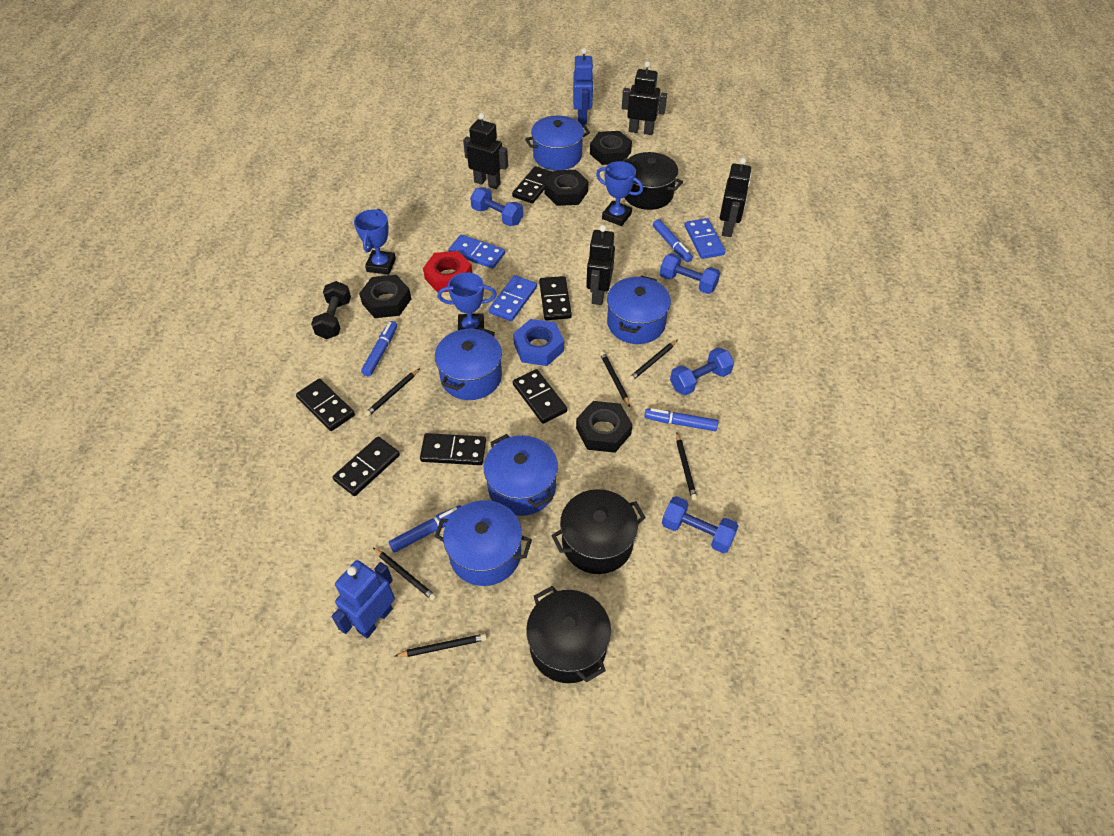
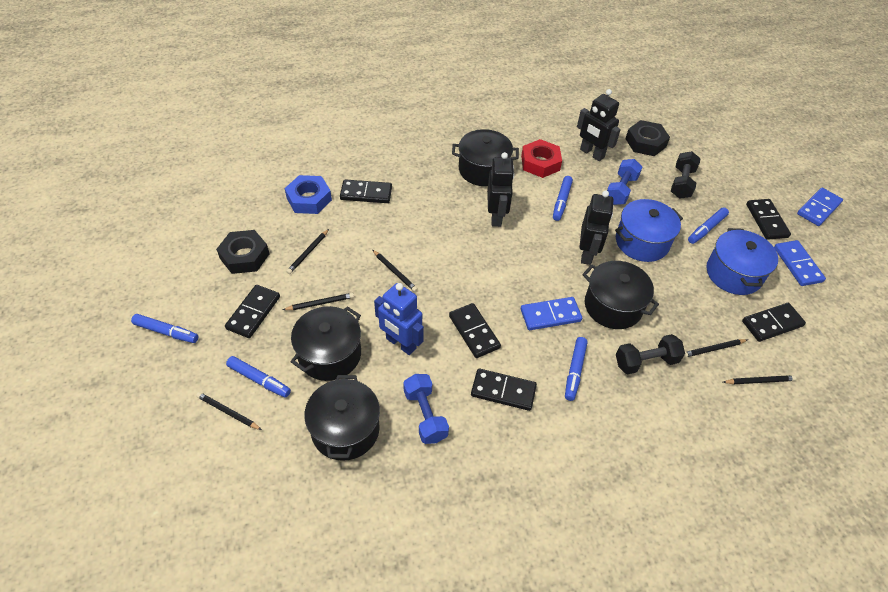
black dumbbell: 1 -> 2
black nut: 4 -> 2
black pot: 3 -> 4
black robot: 4 -> 3
blue dumbbell: 4 -> 2
blue marker: 4 -> 5
blue pot: 5 -> 2
blue robot: 2 -> 1
blue trophy: 3 -> 0

